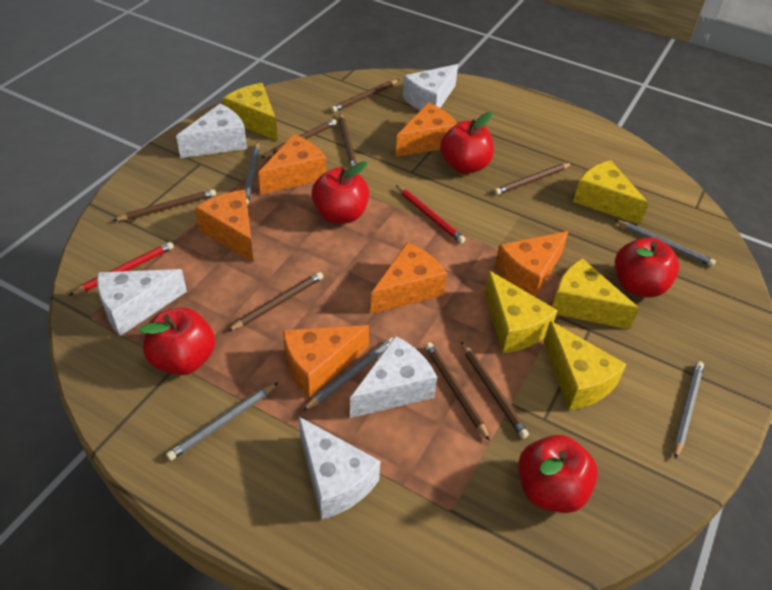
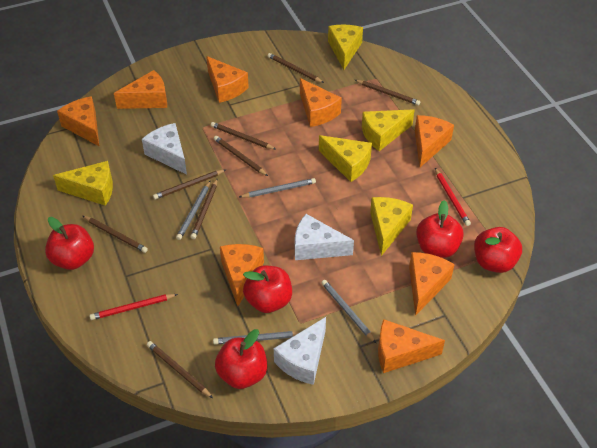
grey pencil: 5 -> 4
orange cheese: 6 -> 8
white cheese: 5 -> 3

